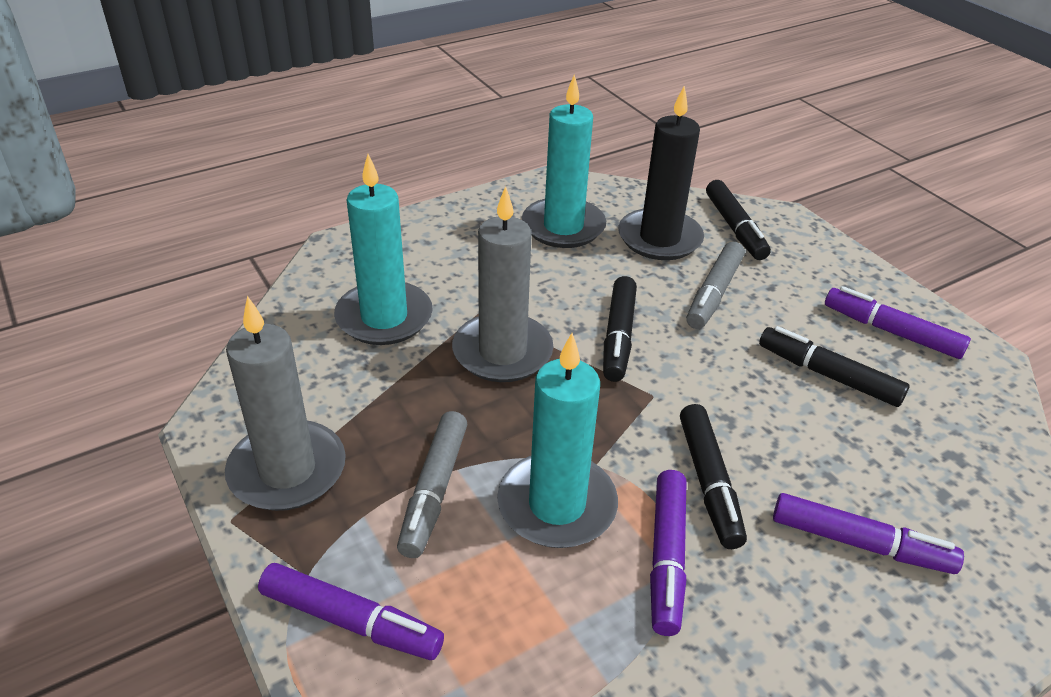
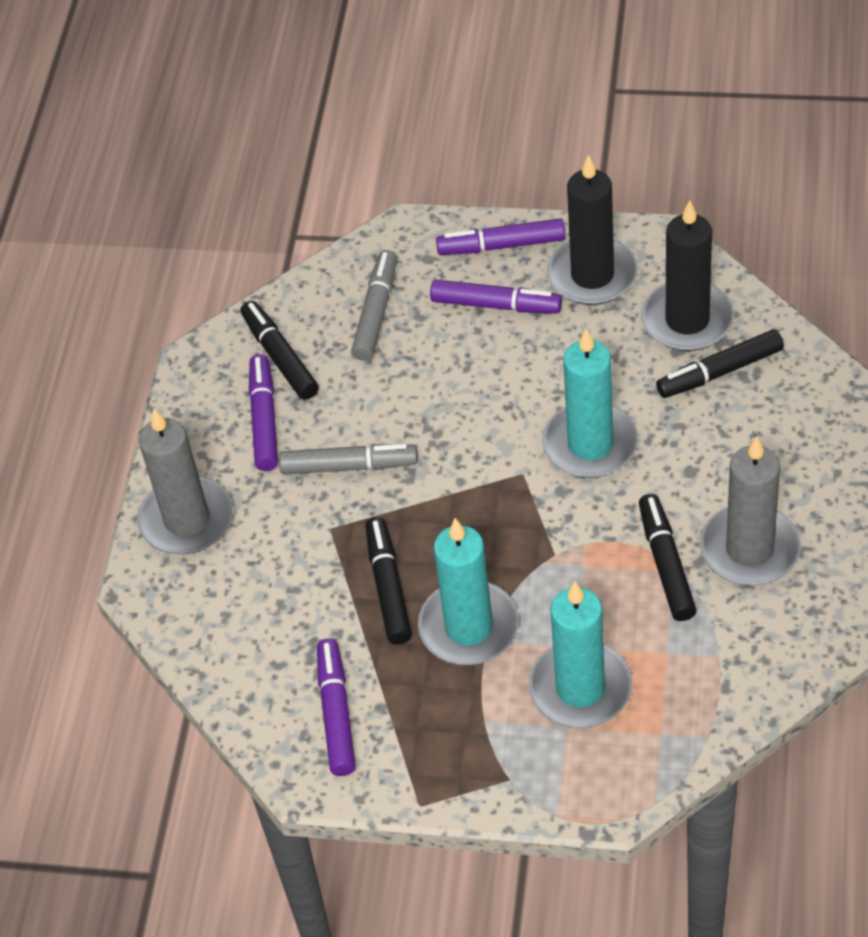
black candle: 1 -> 2

